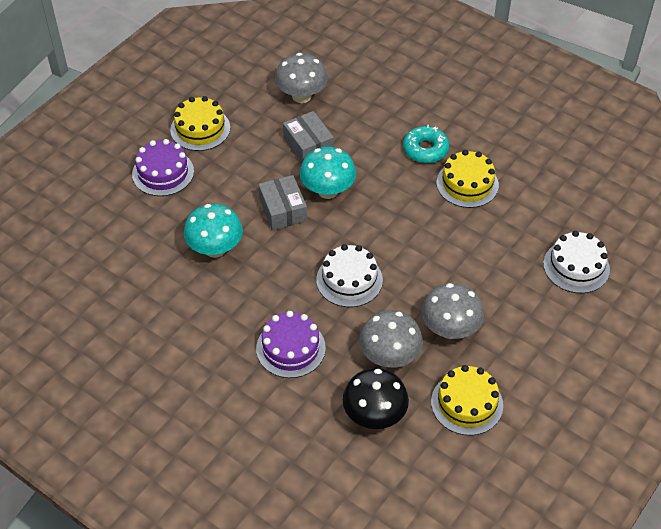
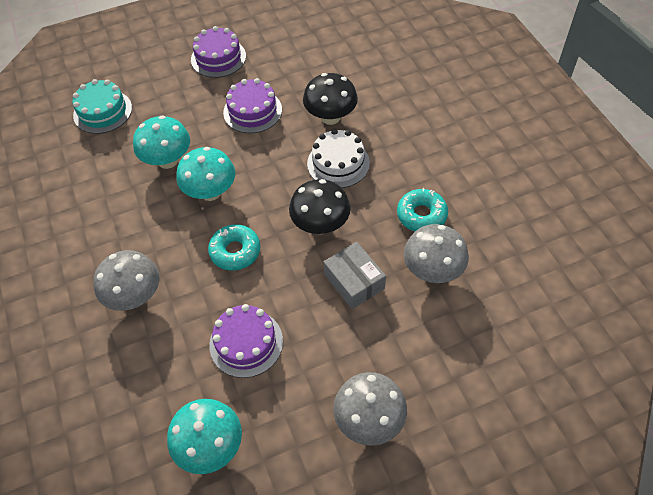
black mushroom: 1 -> 2
grey box: 2 -> 1
purple cake: 2 -> 3
turquoise cake: 0 -> 1
turquoise donut: 1 -> 2
turquoise mushroom: 2 -> 3
white cake: 2 -> 1
yellow cake: 3 -> 0

